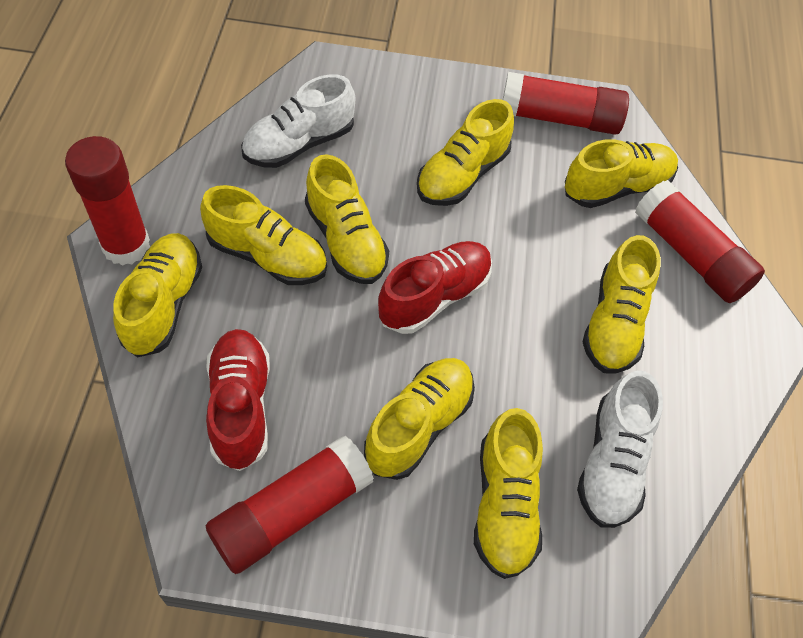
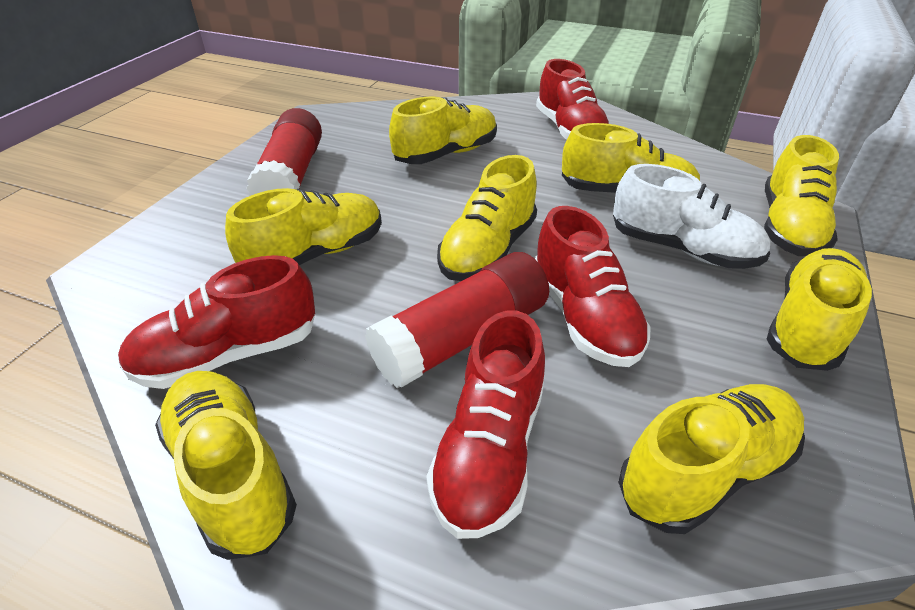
red glue stick: 4 -> 2
red shoe: 2 -> 4
white shoe: 2 -> 1

